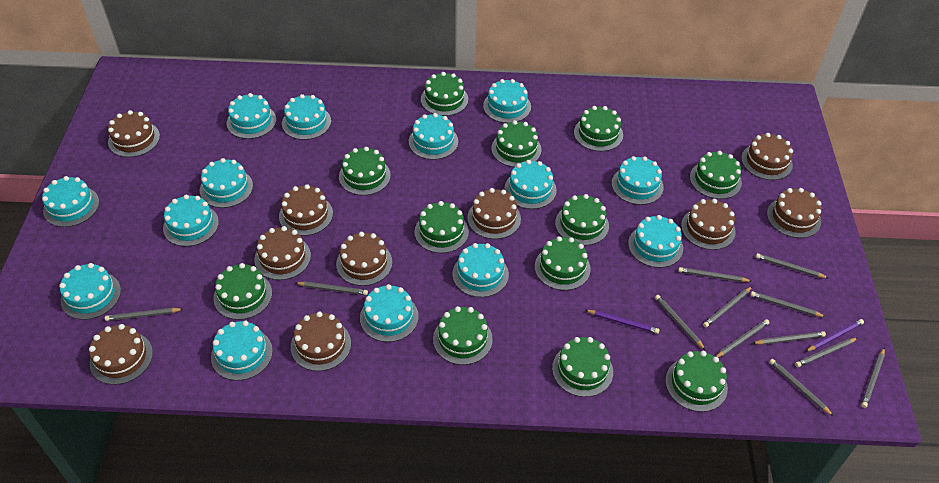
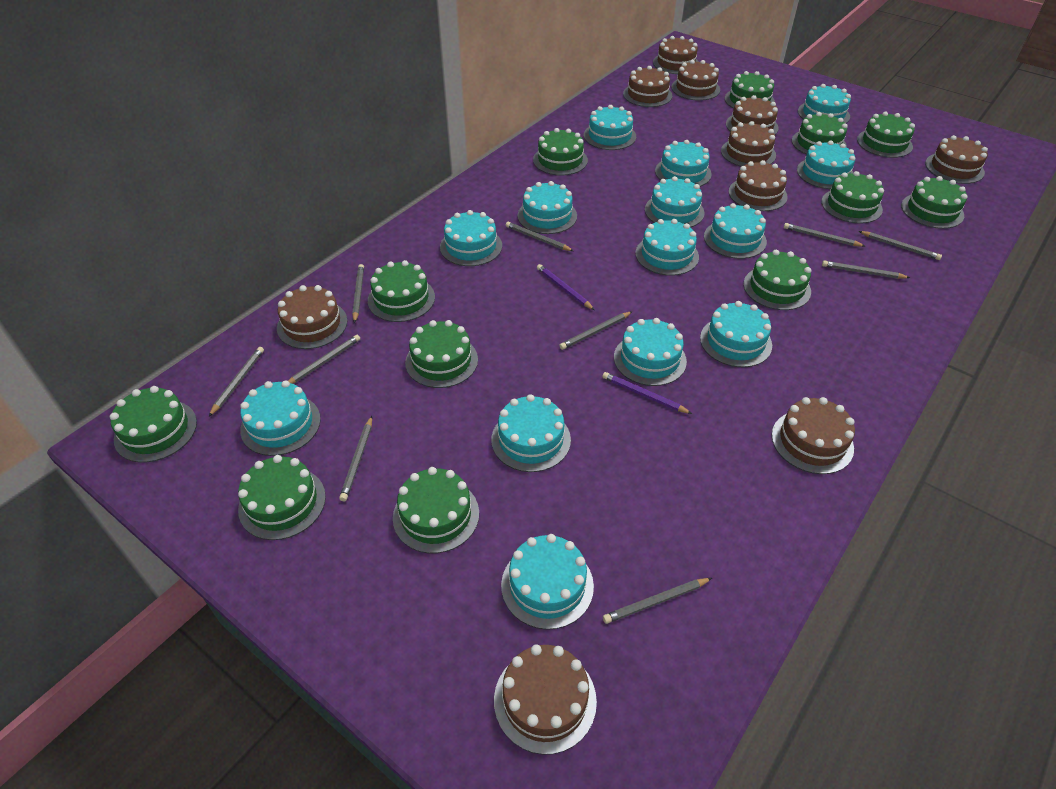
grey pencil: 12 -> 10

